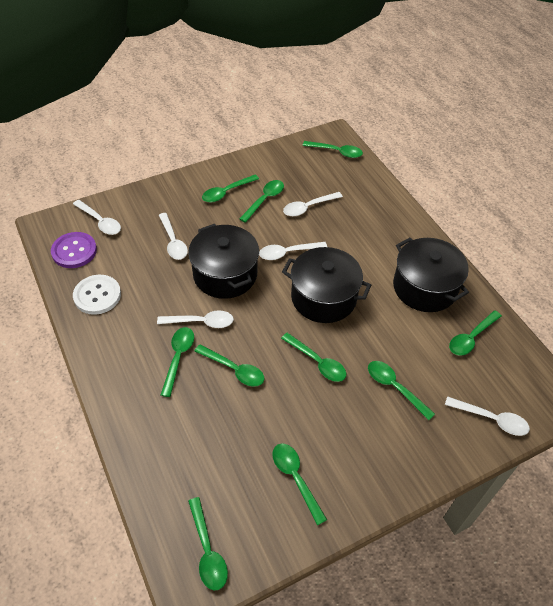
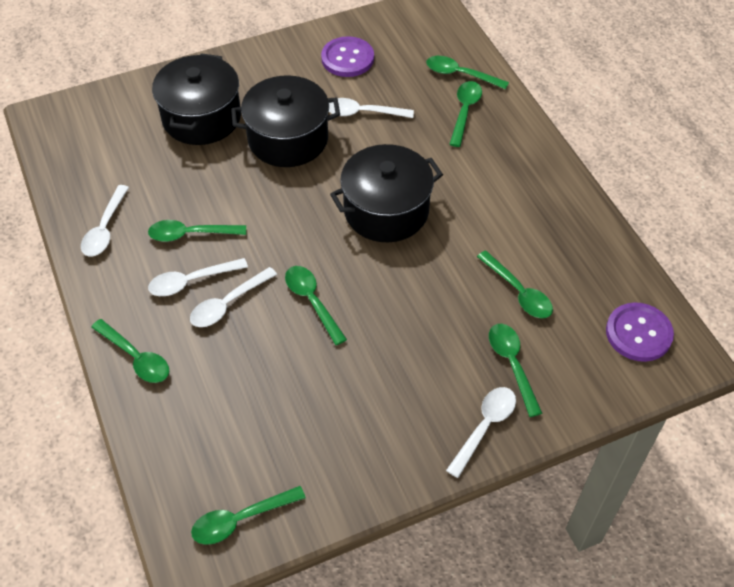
green spoon: 10 -> 8
purple button: 1 -> 2
white button: 1 -> 0
white spoon: 6 -> 5

